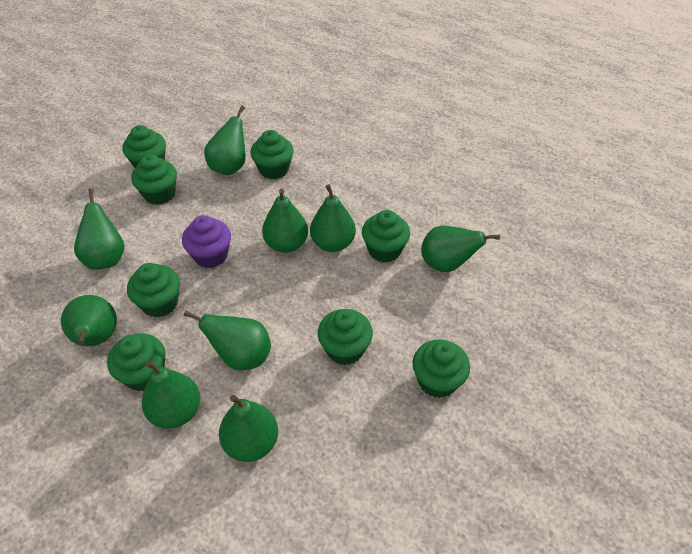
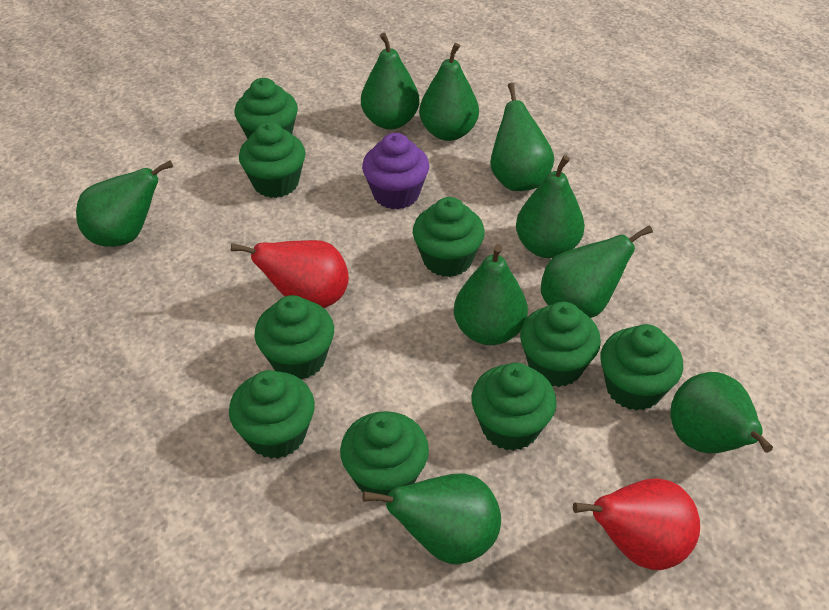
green cupcake: 8 -> 9
red pear: 0 -> 2

